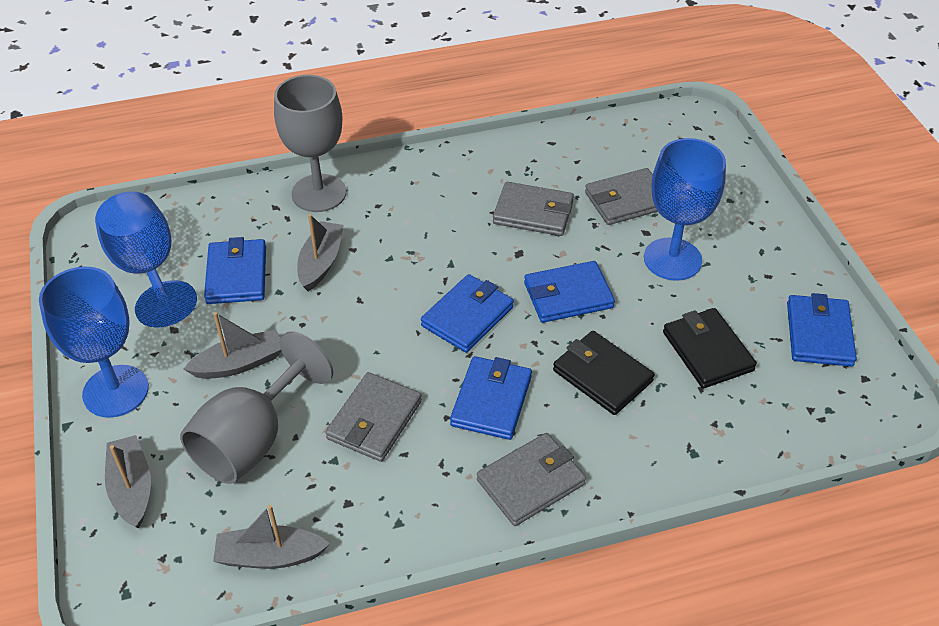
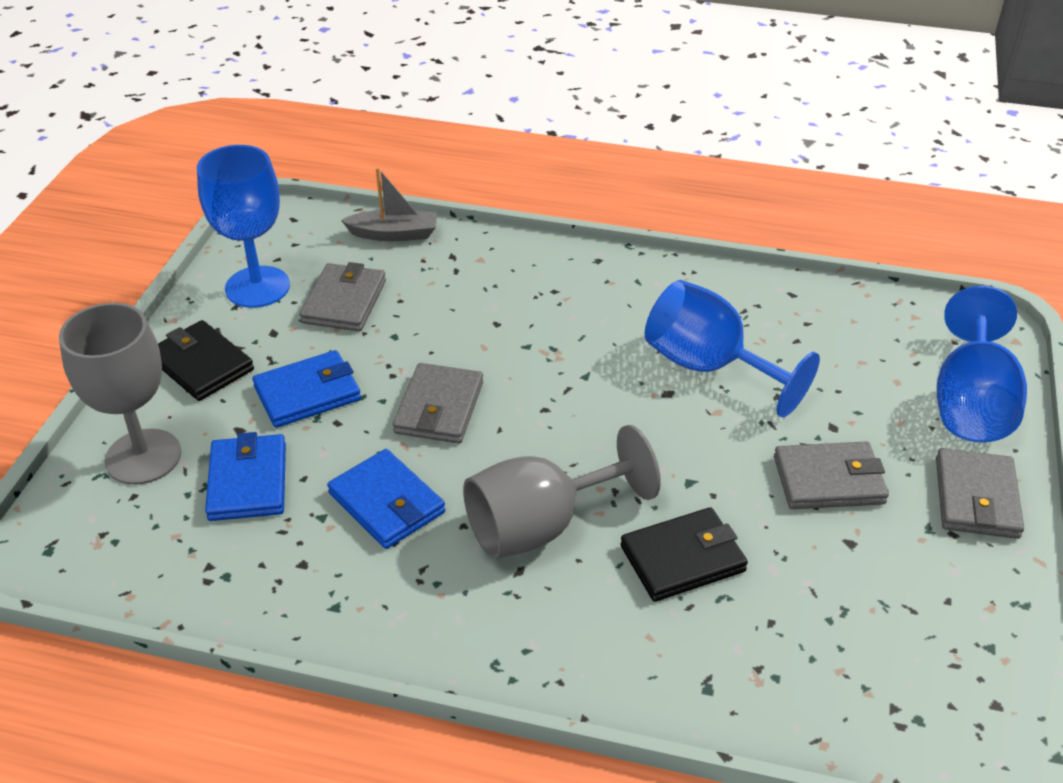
blue wallet: 5 -> 3
grey boat: 4 -> 1

